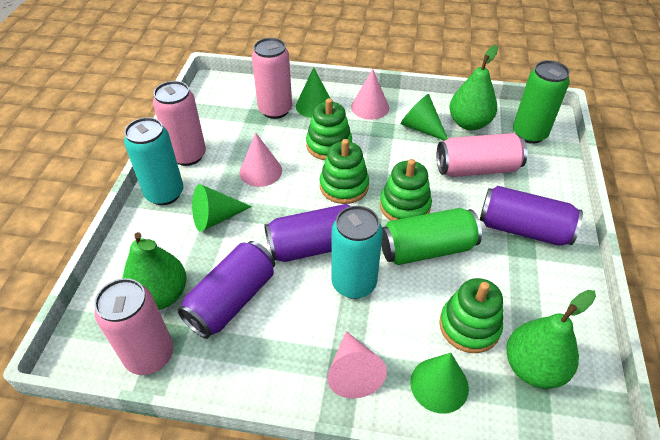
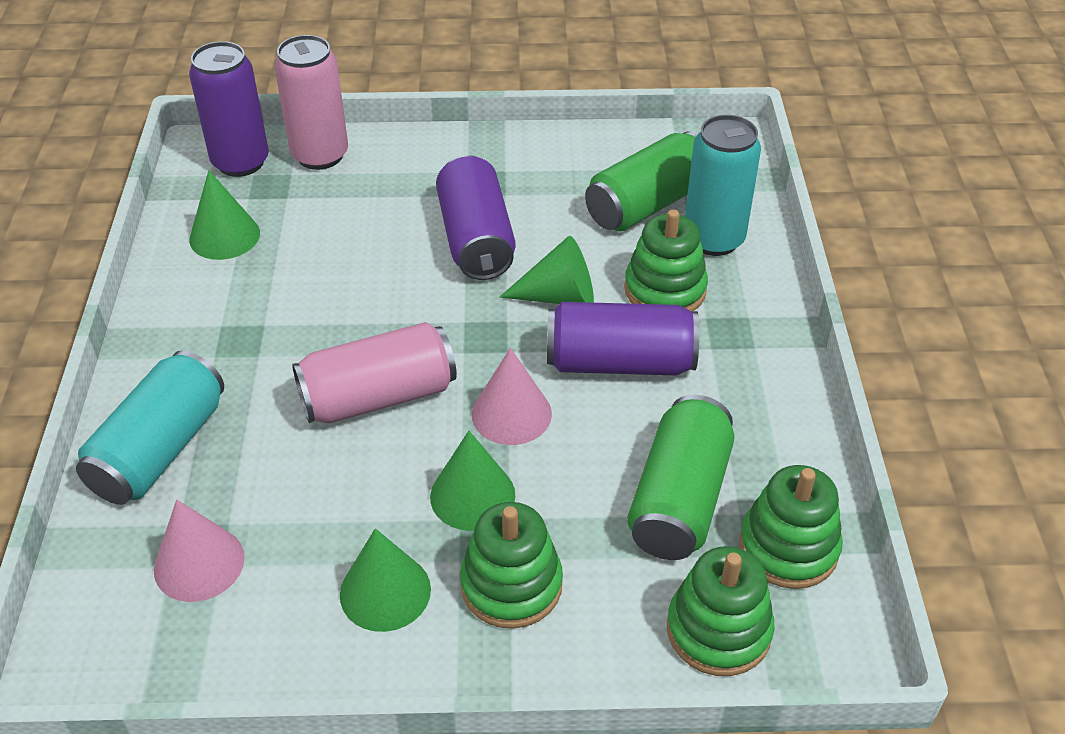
green pear: 3 -> 0
pink can: 4 -> 2
pink cone: 3 -> 2

